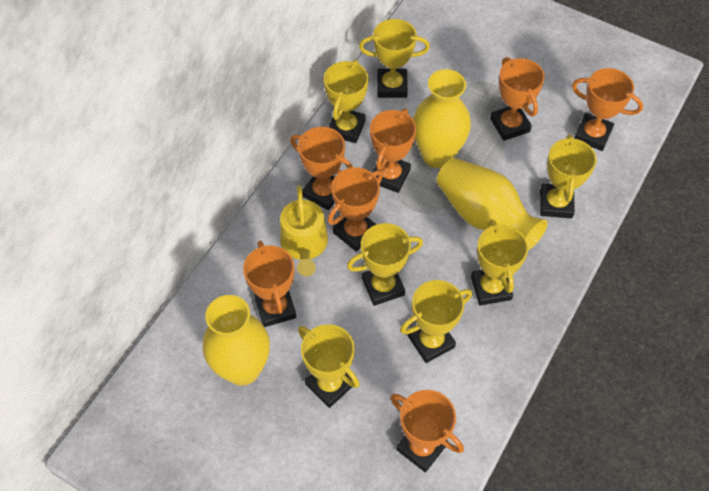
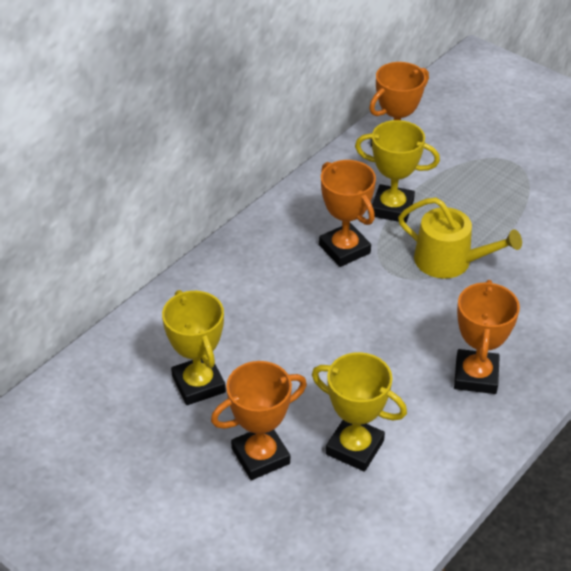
orange trophy: 7 -> 4
yellow trophy: 7 -> 3
yellow vase: 3 -> 0

